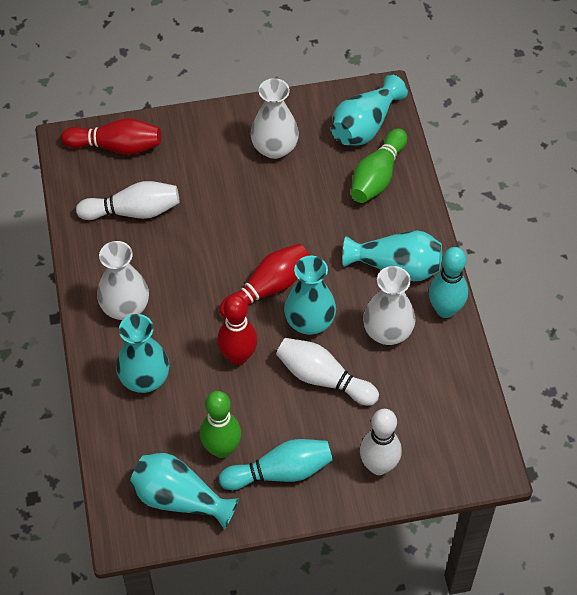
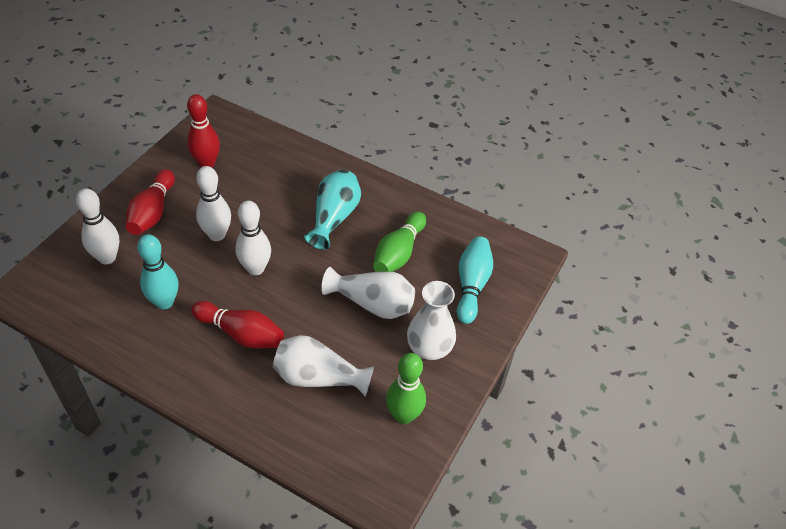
turquoise vase: 5 -> 1

